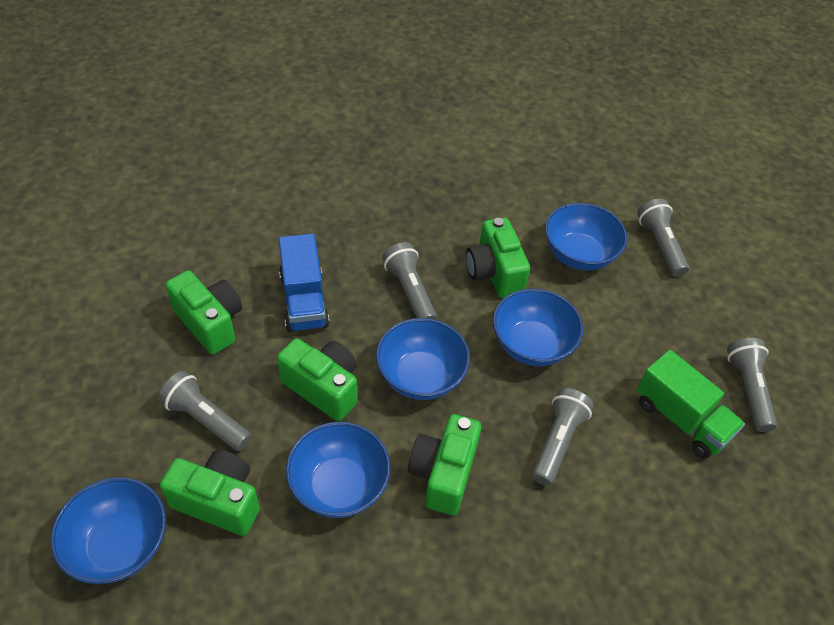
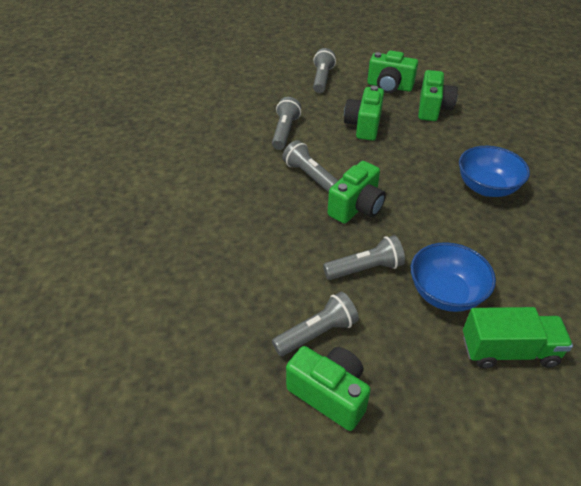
blue bowl: 5 -> 2
blue truck: 1 -> 0

